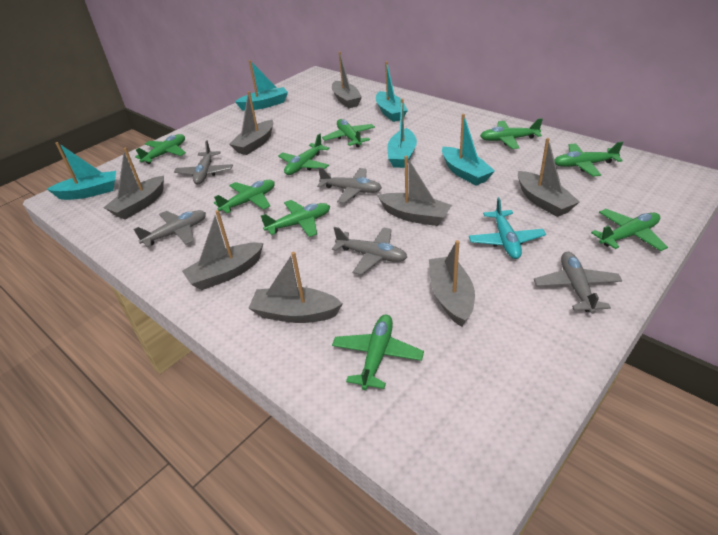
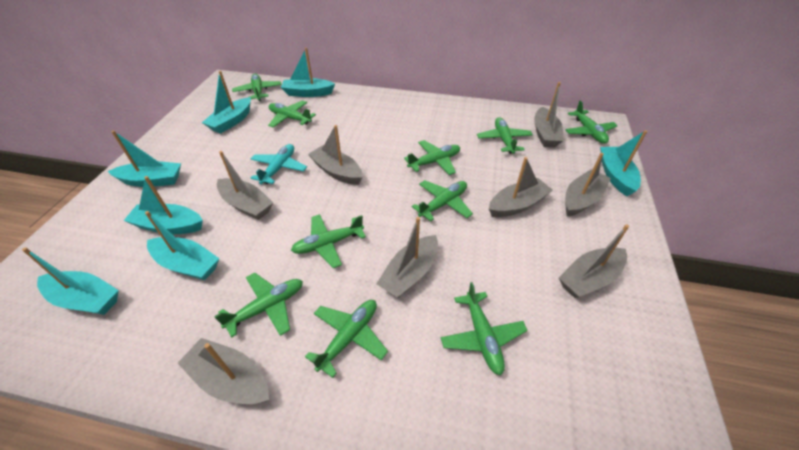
green plane: 9 -> 10
grey plane: 5 -> 0
turquoise boat: 5 -> 7

